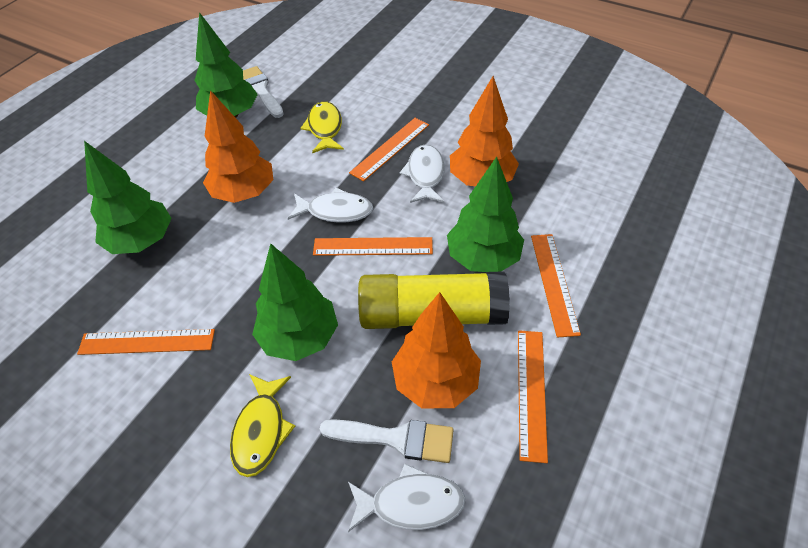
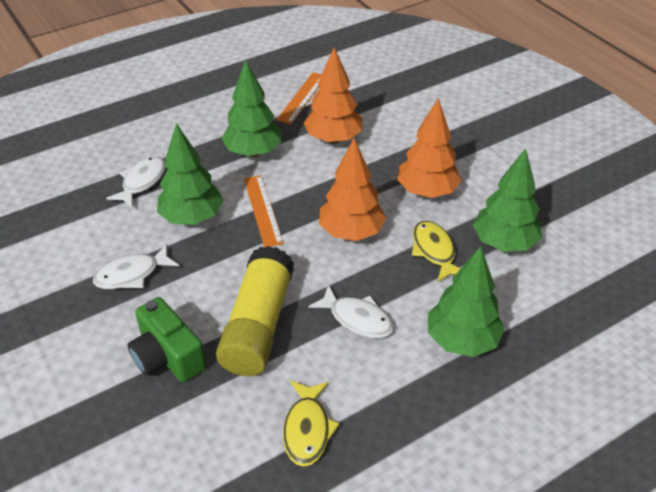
green camera: 0 -> 1
orange ruler: 5 -> 2
white brush: 2 -> 0

